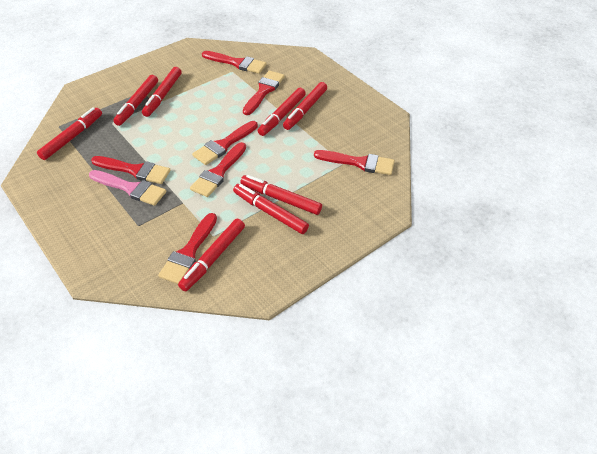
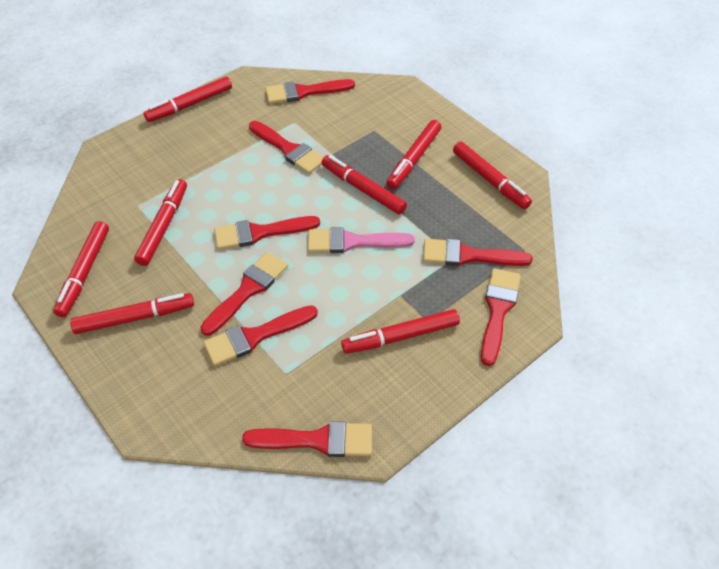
red brush: 7 -> 8

